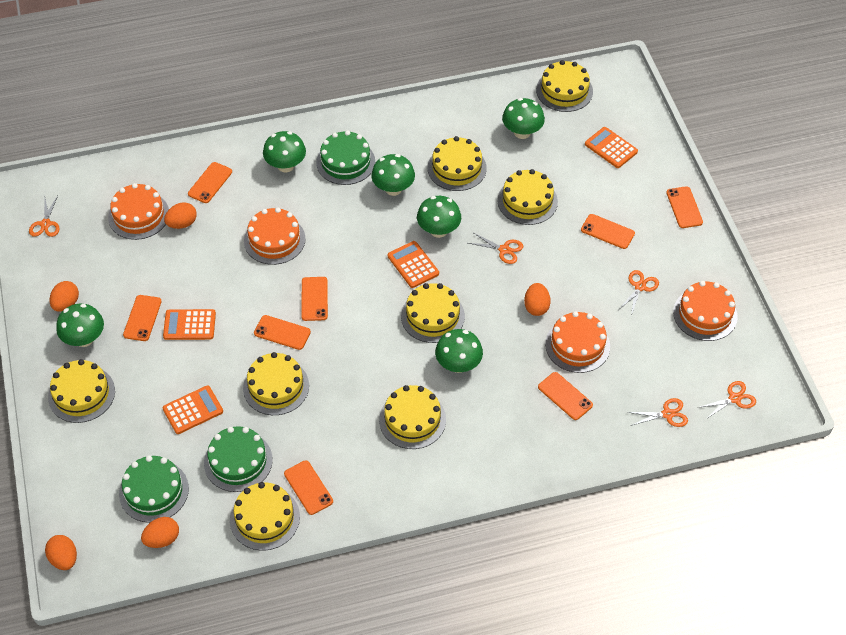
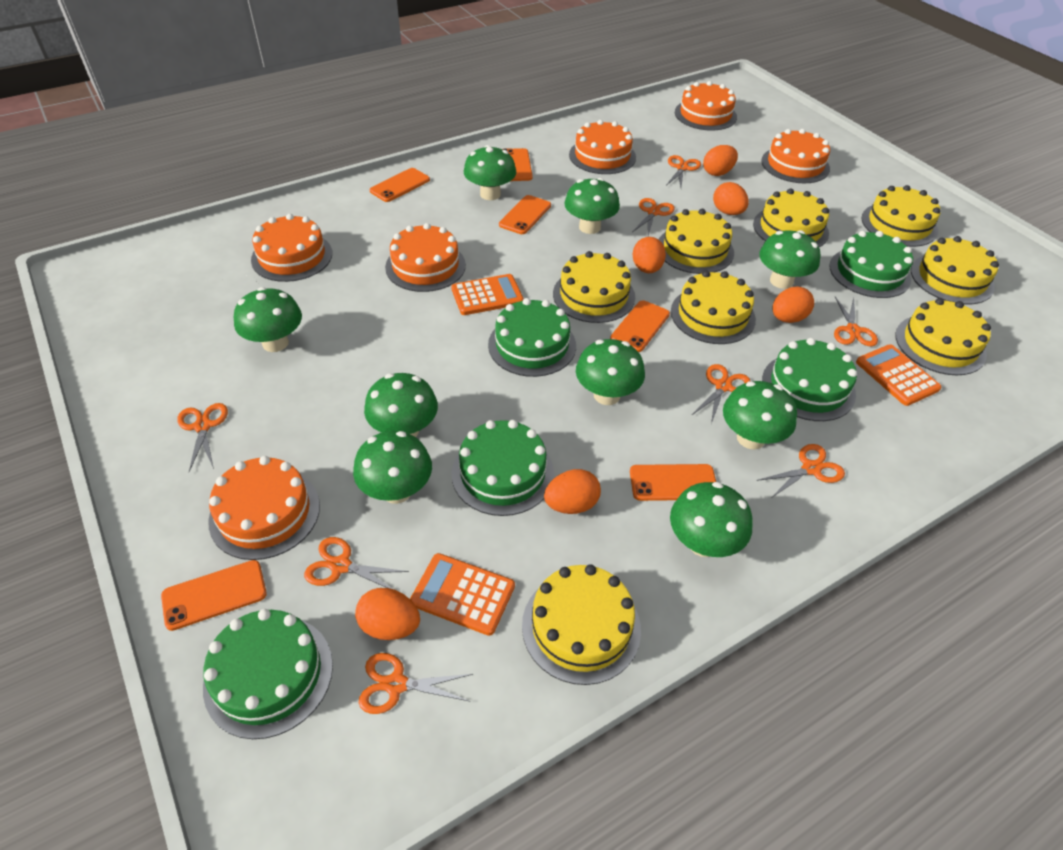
green cake: 3 -> 5
green mushroom: 6 -> 9
orange cake: 4 -> 6
orange calculator: 4 -> 3
orange egg: 5 -> 6
orange phone: 8 -> 6
orange scissors: 5 -> 8

